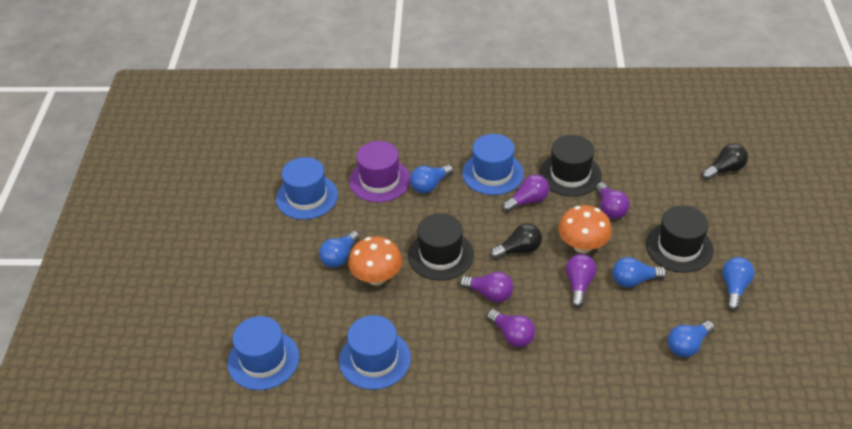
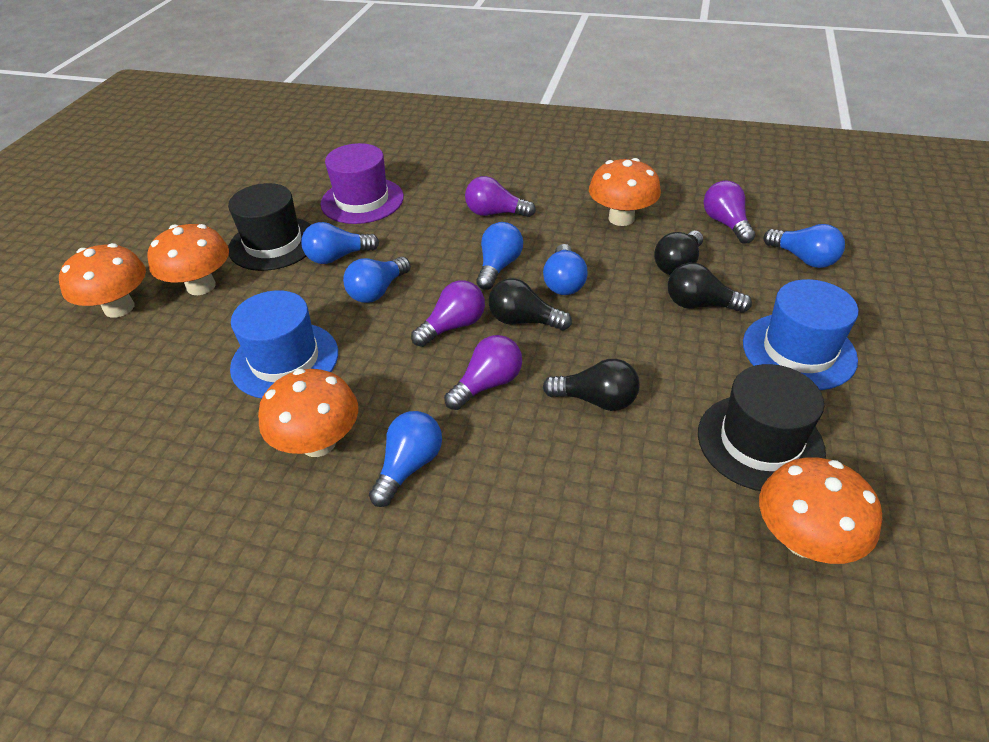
black hat: 3 -> 2
black light bulb: 2 -> 4
blue hat: 4 -> 2
blue light bulb: 5 -> 6
orange mushroom: 2 -> 5
purple light bulb: 5 -> 4

